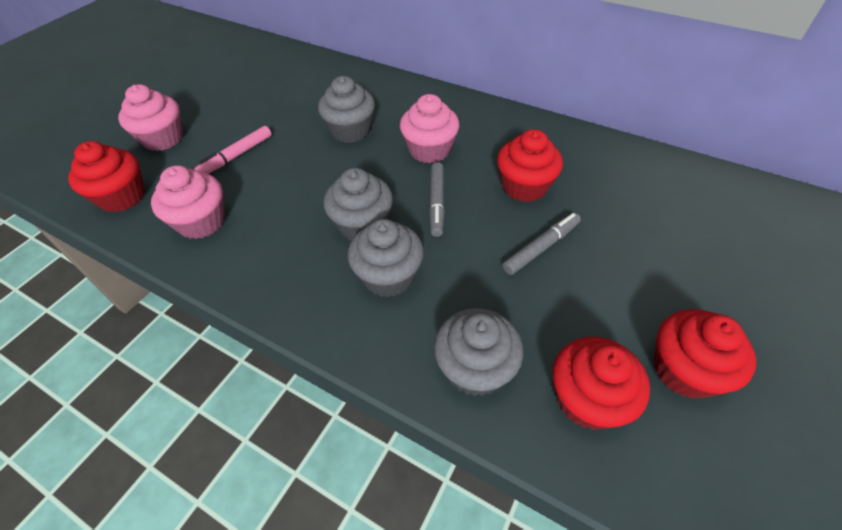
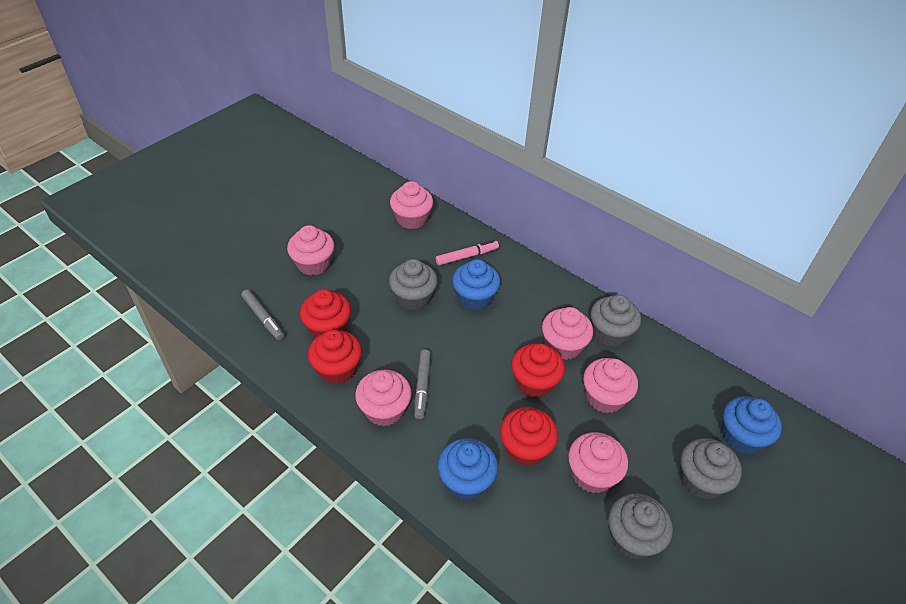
blue cupcake: 0 -> 3
pink cupcake: 3 -> 6

